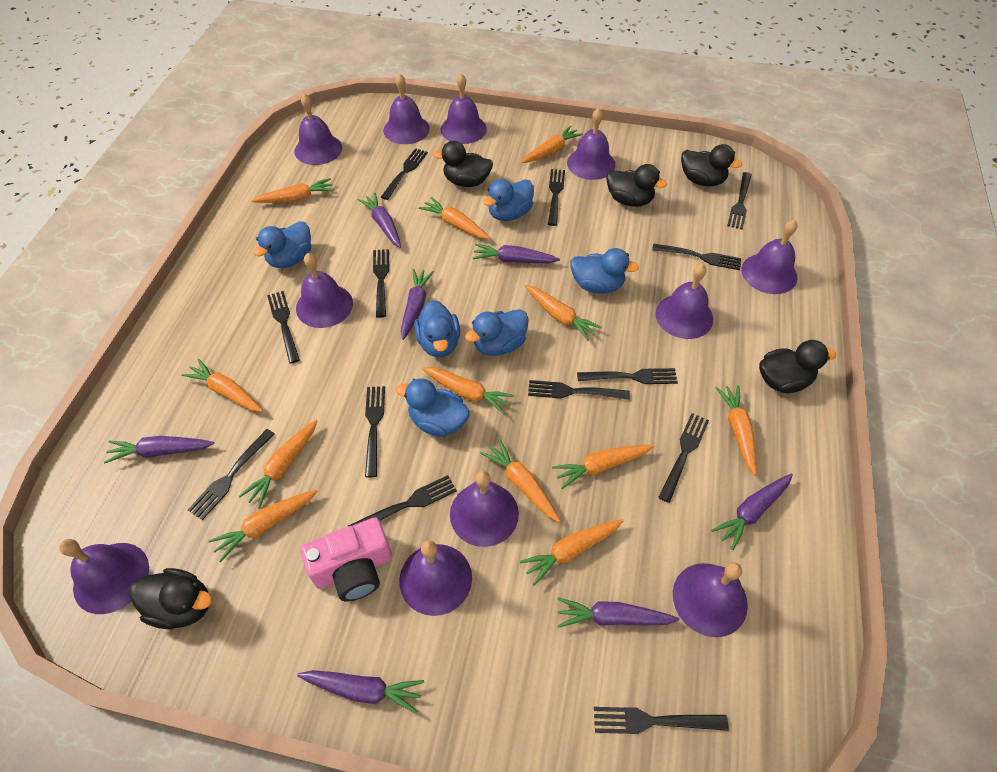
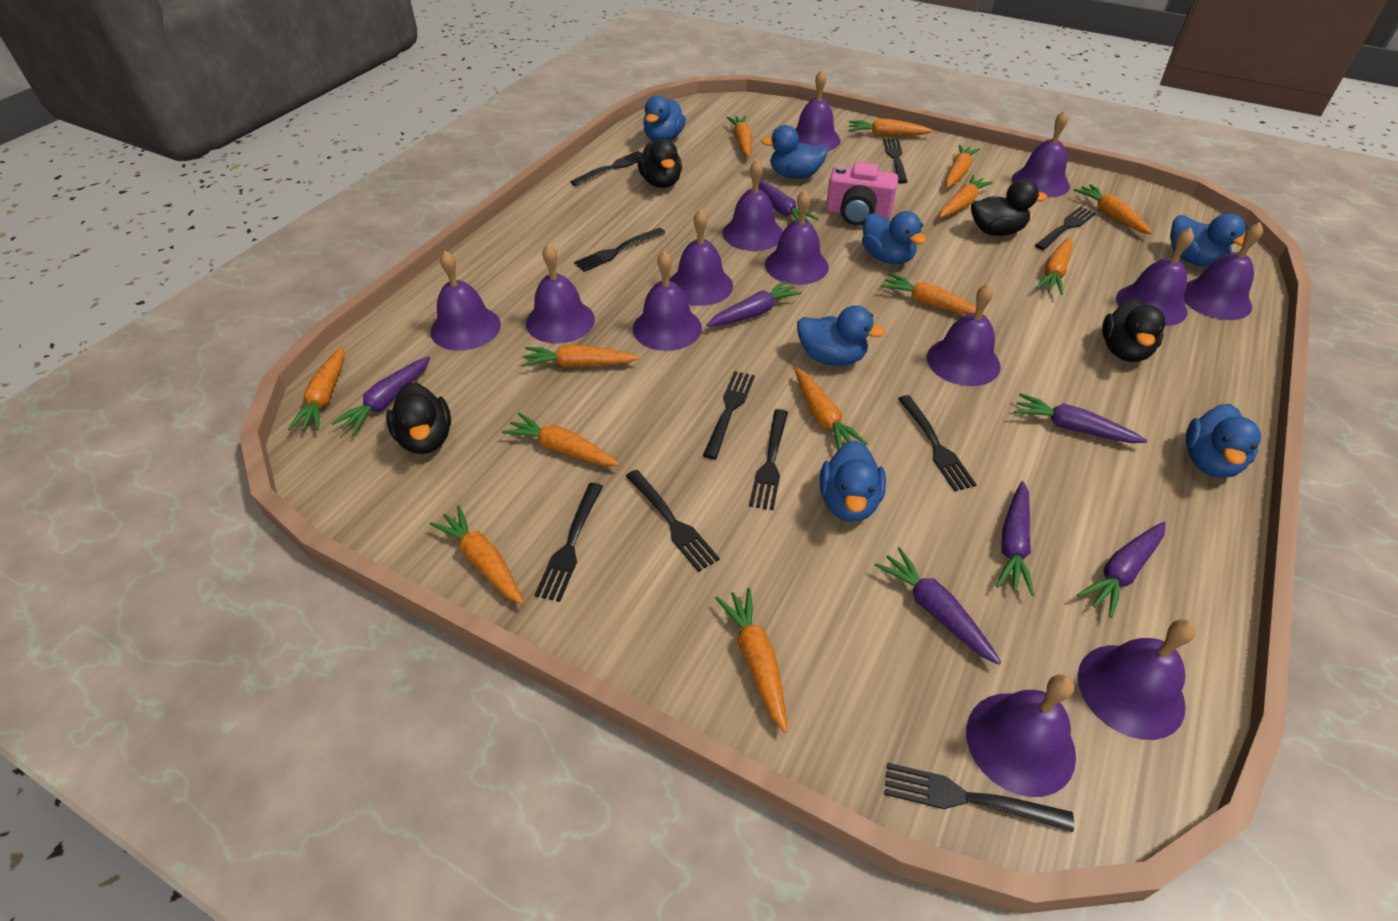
black duck: 5 -> 4
black fork: 13 -> 10
blue duck: 6 -> 7
orange carrot: 12 -> 13
purple bell: 11 -> 13

